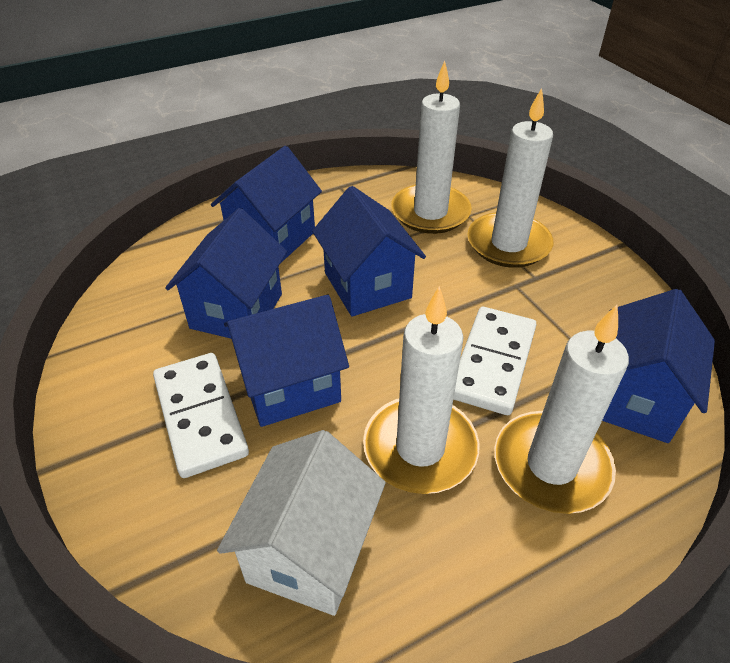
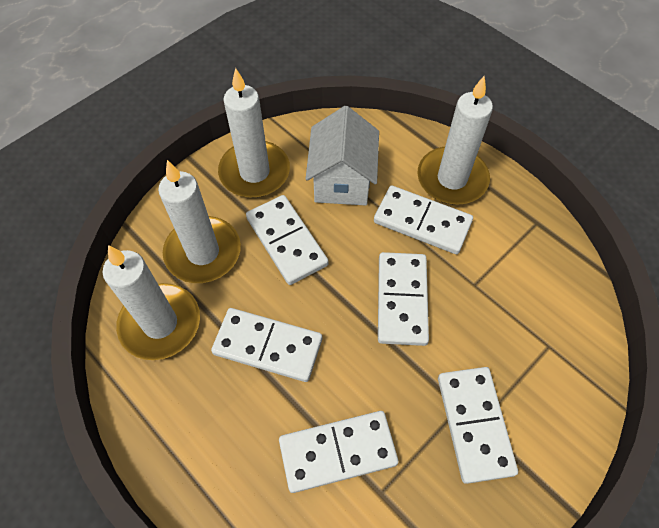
blue house: 5 -> 0
white domino: 2 -> 6

